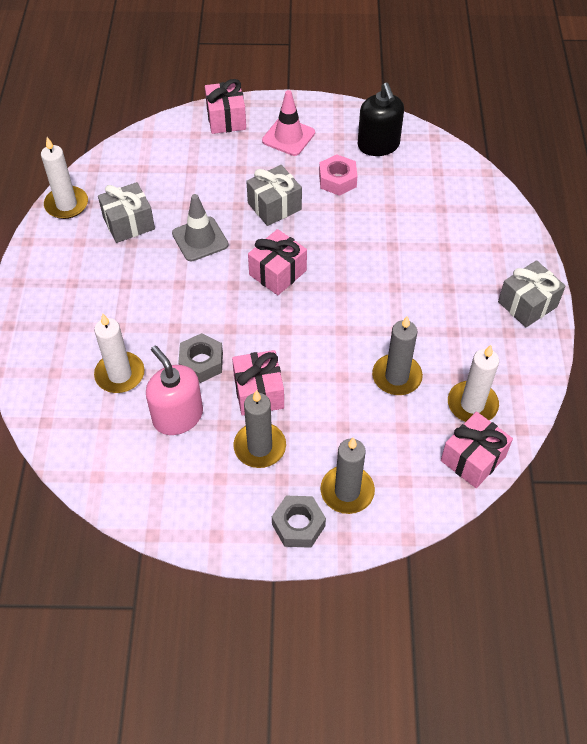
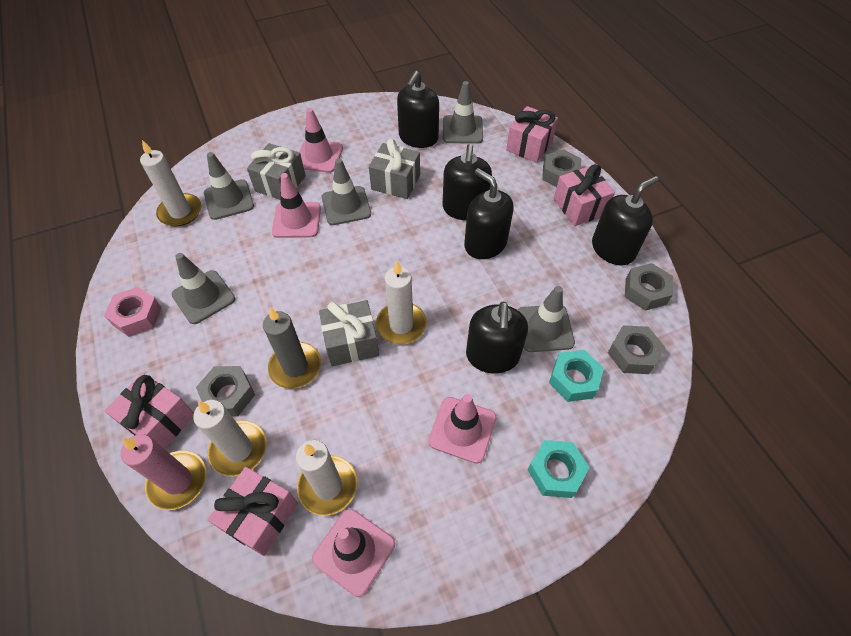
black soap dispenser: 1 -> 5
grey candle: 3 -> 1
grey nut: 2 -> 4
grey traffic cone: 1 -> 5
pink candle: 0 -> 1
pink soap dispenser: 1 -> 0
pink traffic cone: 1 -> 4
turquoise nut: 0 -> 2
white candle: 3 -> 4

